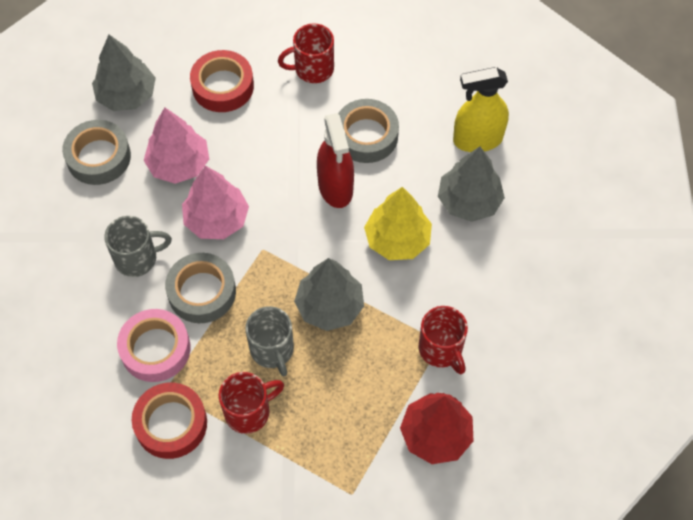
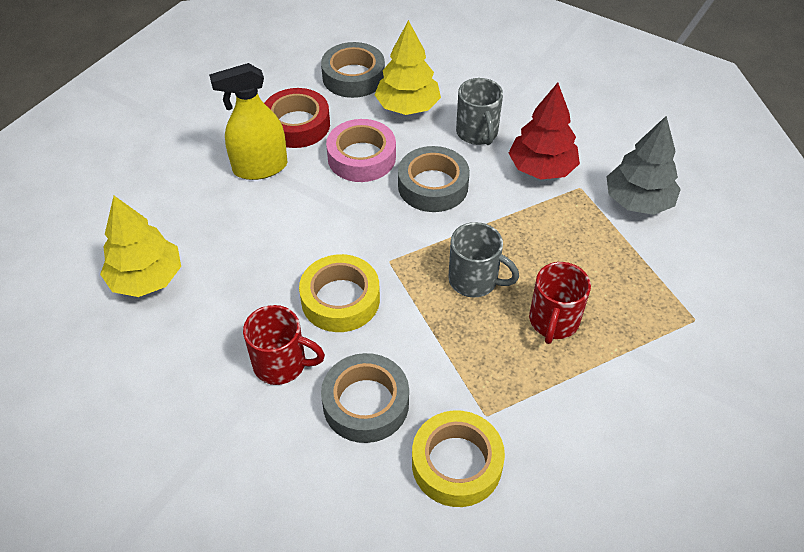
grey tree: 3 -> 1
pink tree: 2 -> 0
red mug: 3 -> 2
red spray bottle: 1 -> 0
red tape: 2 -> 1
yellow tape: 0 -> 2
yellow tree: 1 -> 2

